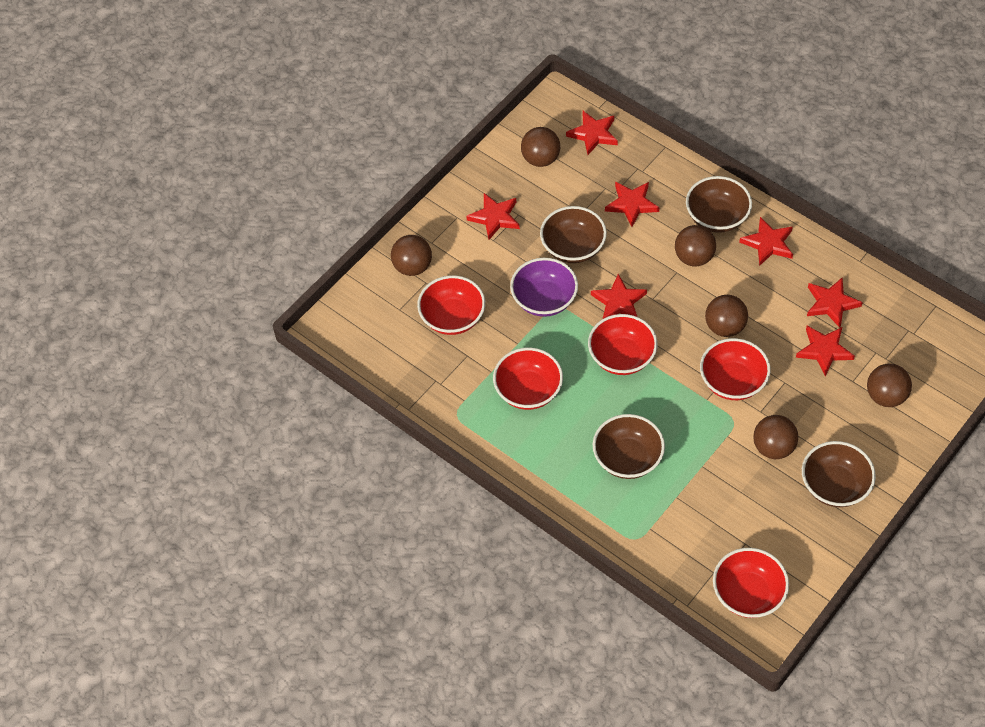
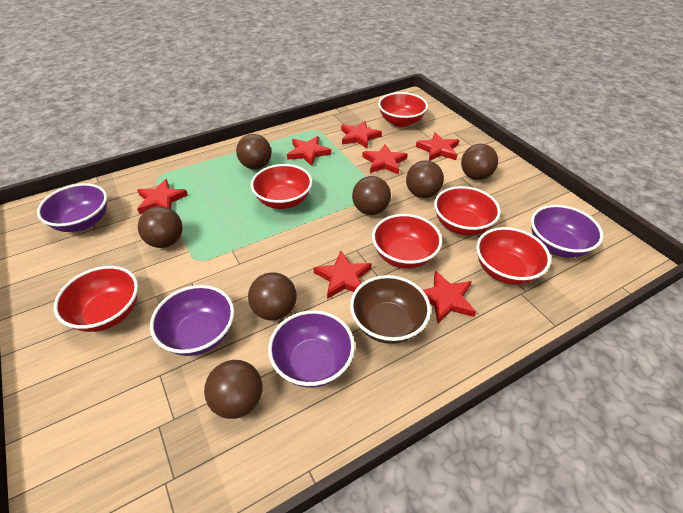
brown ball: 6 -> 7
brown bowl: 4 -> 1
purple bowl: 1 -> 4
red bowl: 5 -> 6

